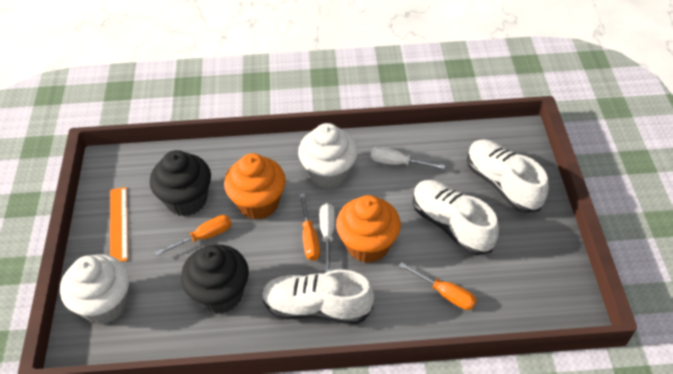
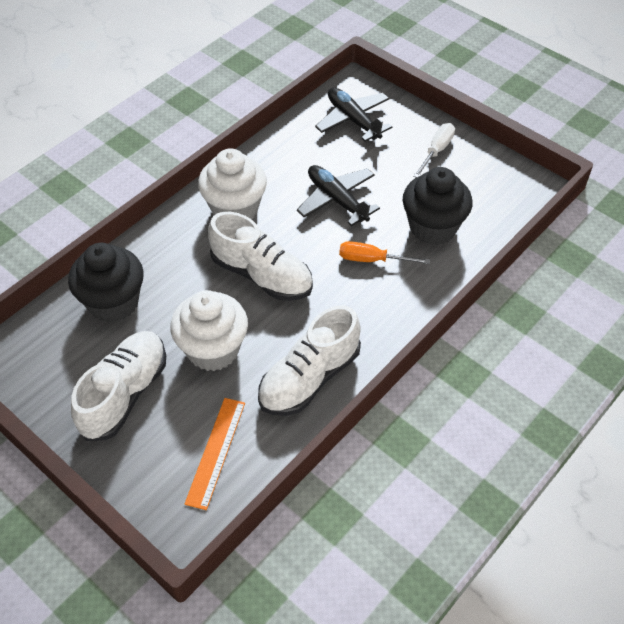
black plane: 0 -> 2
orange cupcake: 2 -> 0
orange screwdriver: 3 -> 1
white screwdriver: 2 -> 1

